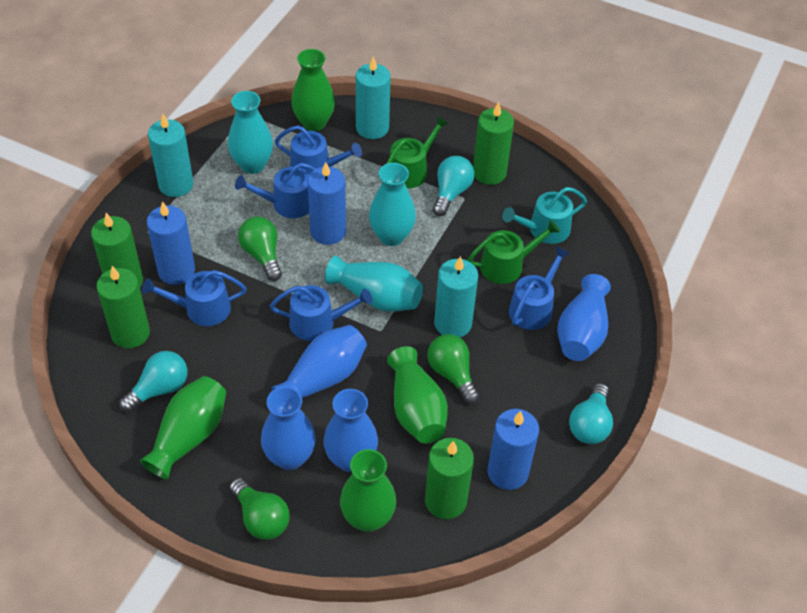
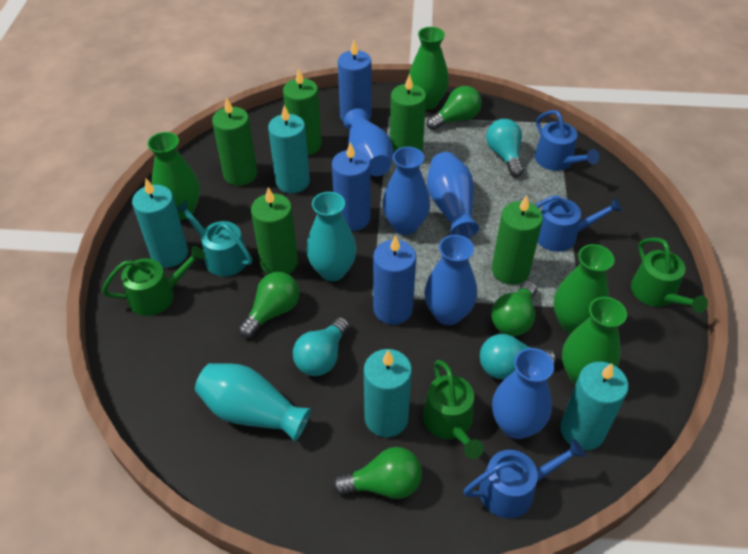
blue vase: 4 -> 5
blue watering can: 5 -> 3
green candle: 4 -> 5
green light bulb: 3 -> 4
green watering can: 2 -> 3
turquoise candle: 3 -> 4
turquoise vase: 3 -> 2

